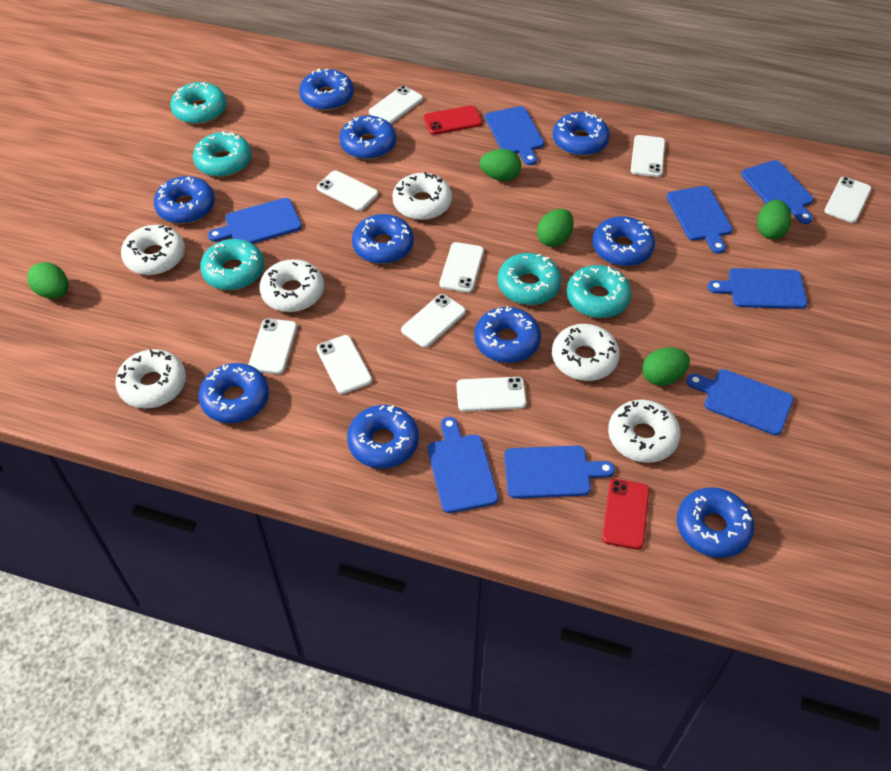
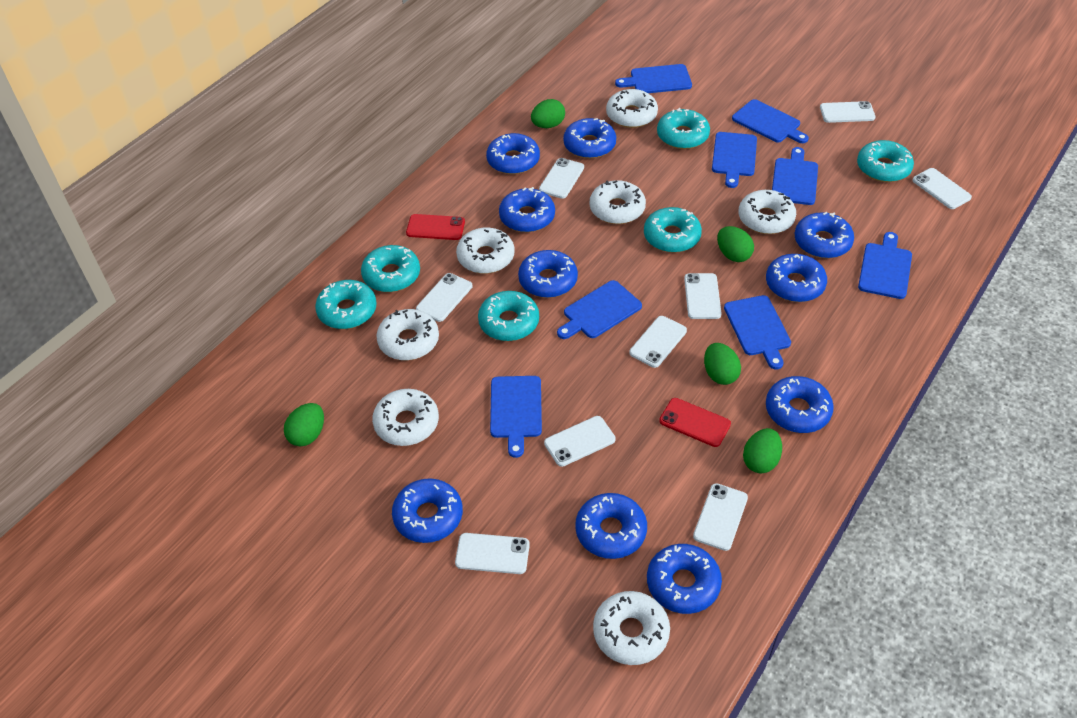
turquoise donut: 5 -> 6
white donut: 6 -> 7

